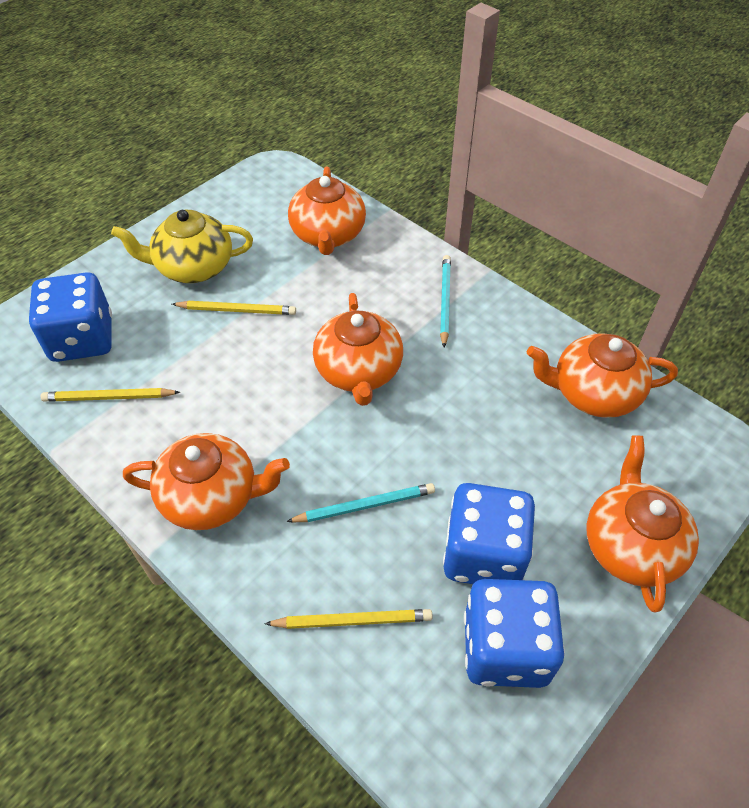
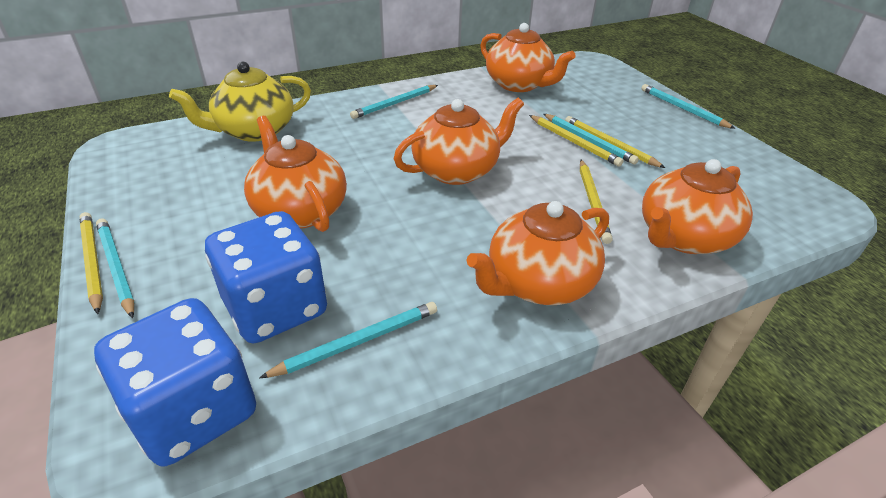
blue dice: 3 -> 2
turquoise pencil: 2 -> 5
yellow pencil: 3 -> 4

